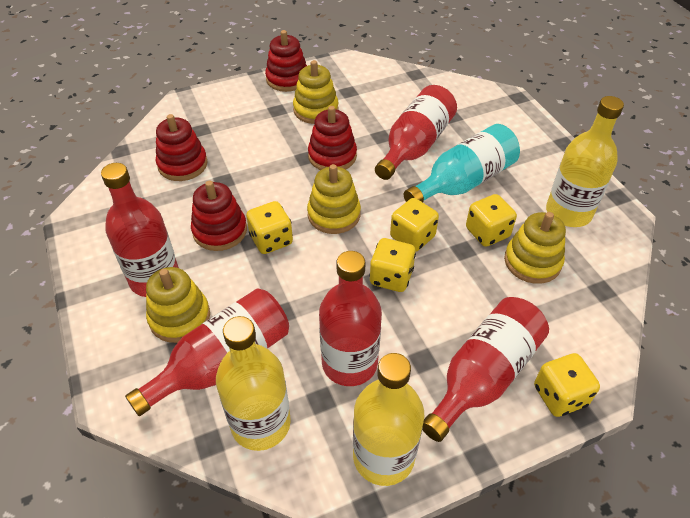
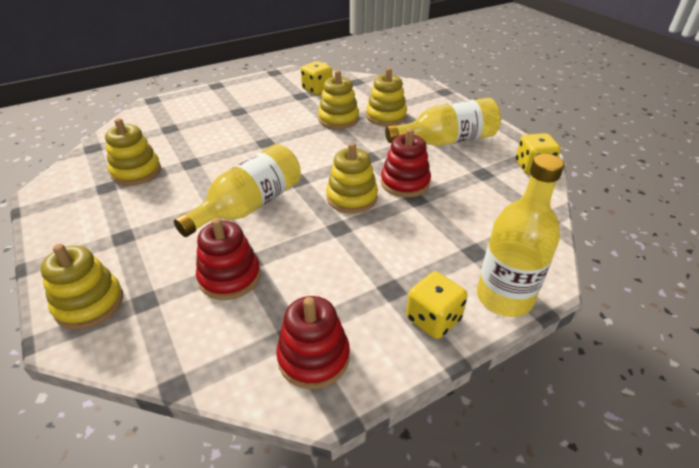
red bottle: 5 -> 0
red stacking toy: 4 -> 3
turquoise bottle: 1 -> 0
yellow dice: 5 -> 3
yellow stacking toy: 4 -> 5

